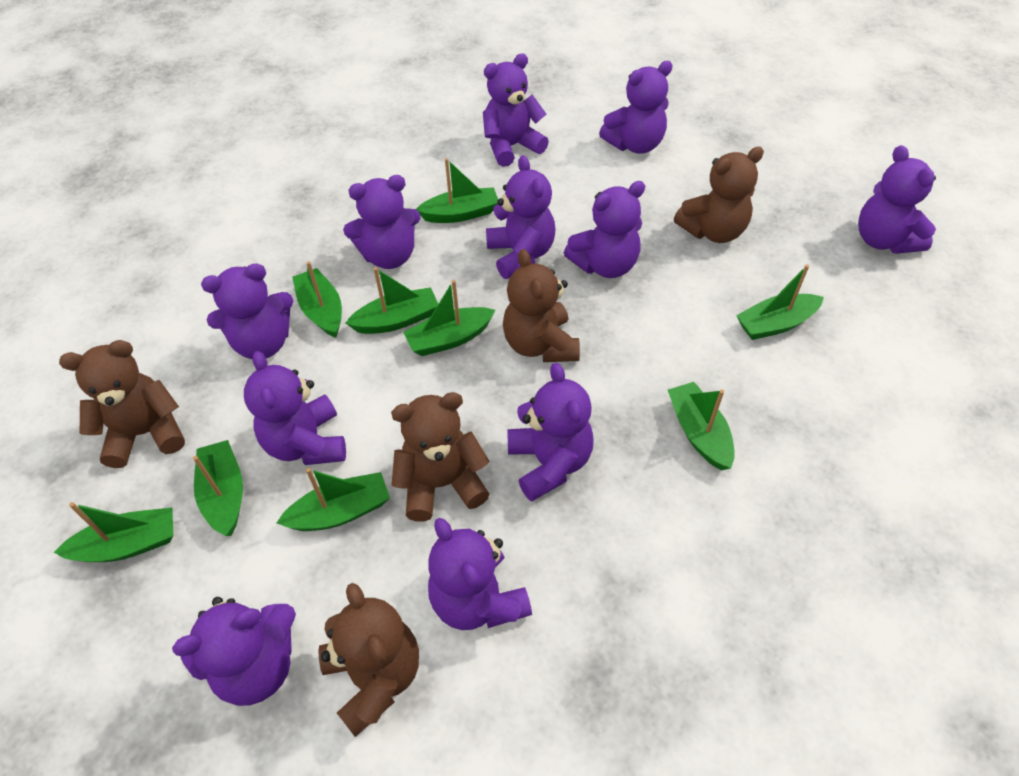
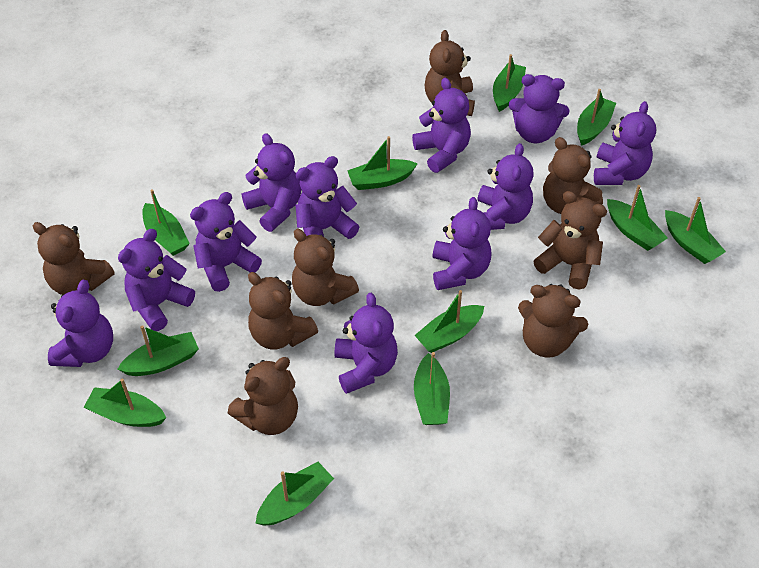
brown teddy bear: 5 -> 8
green boat: 9 -> 11

